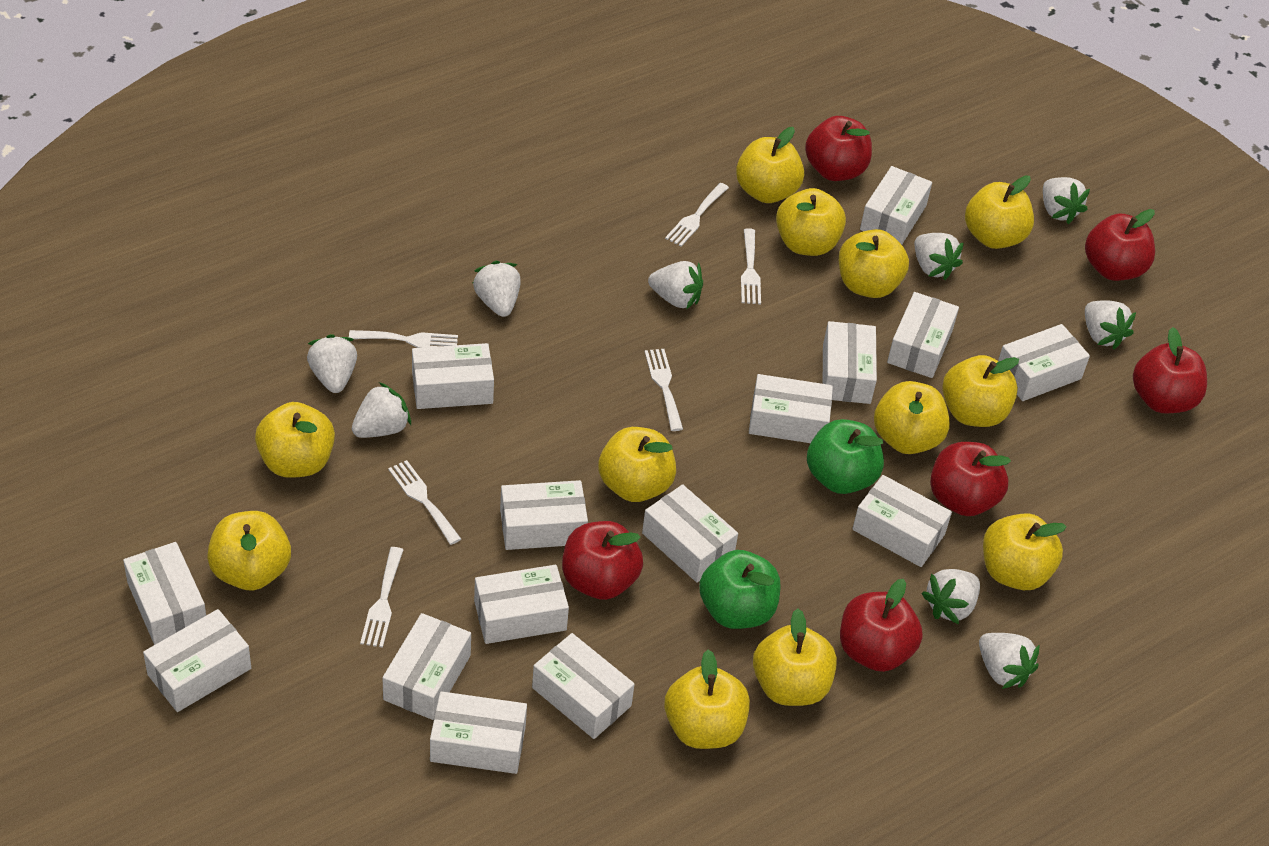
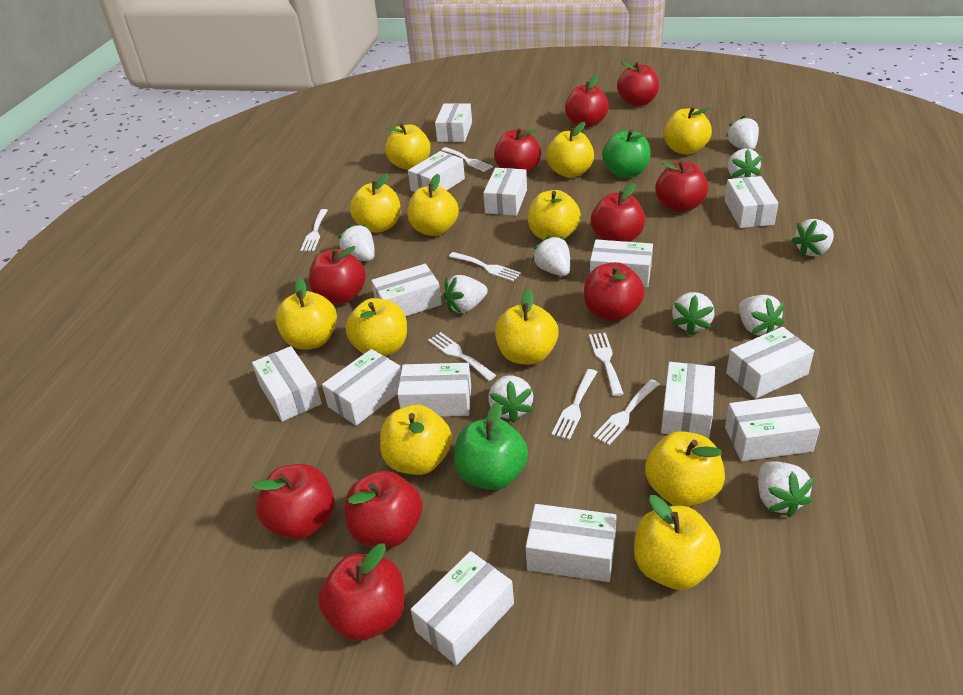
red apple: 6 -> 10
white box: 15 -> 14
white fork: 6 -> 7
white strawberry: 9 -> 10

